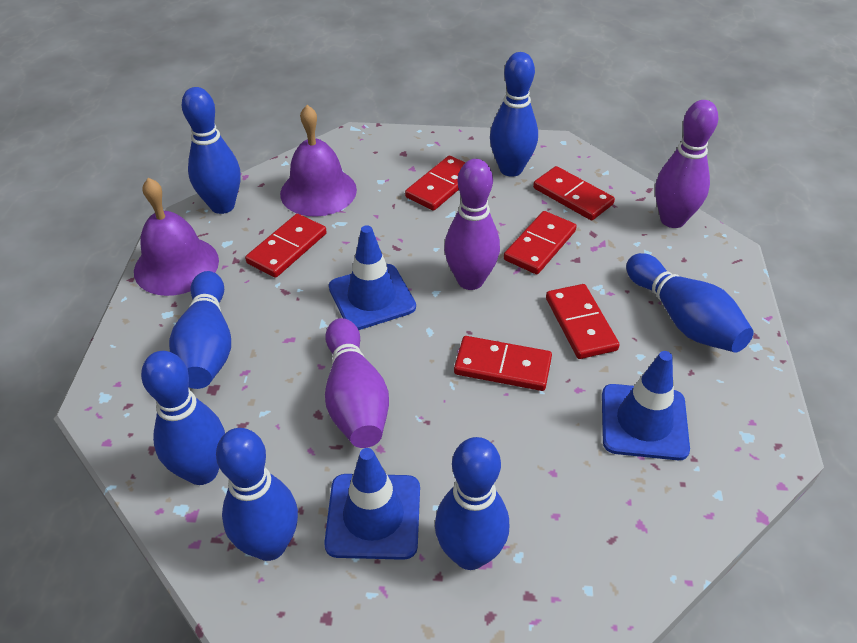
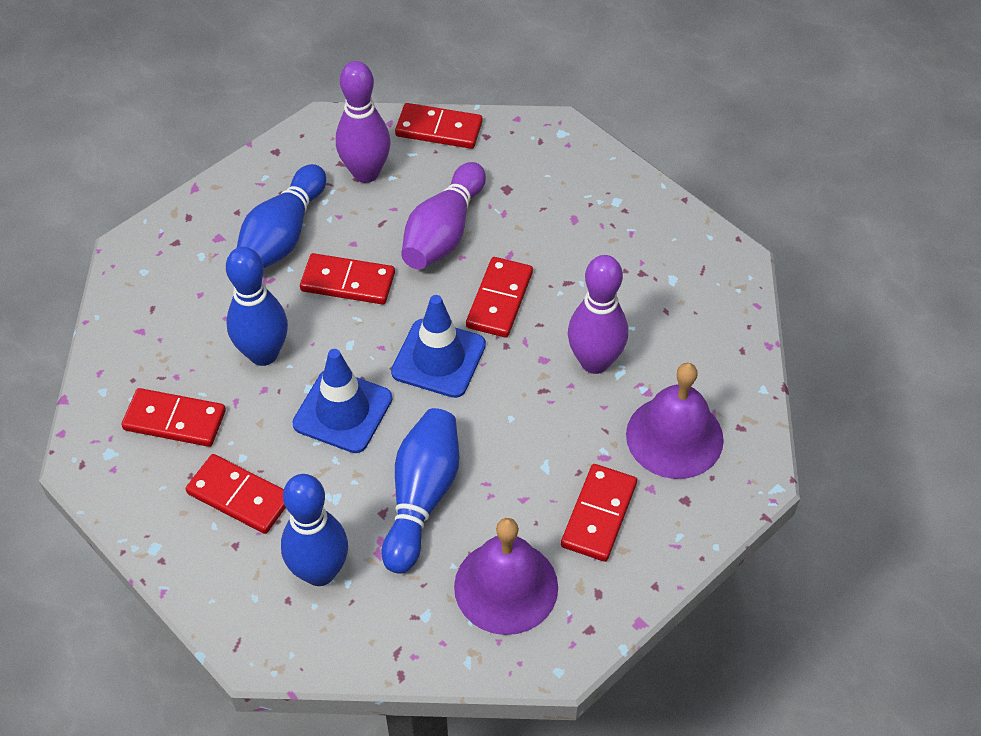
blue bowling pin: 7 -> 4
blue traffic cone: 3 -> 2

